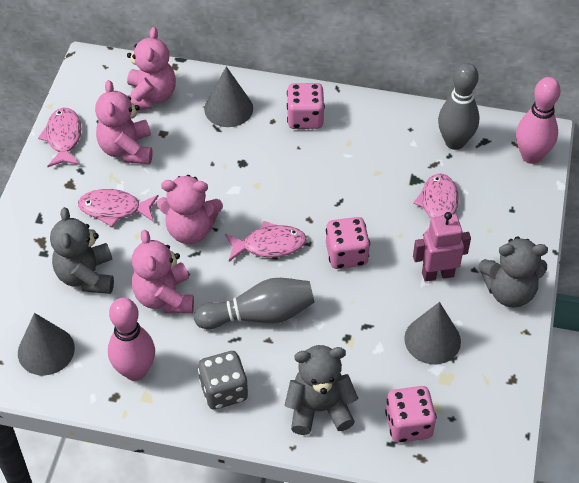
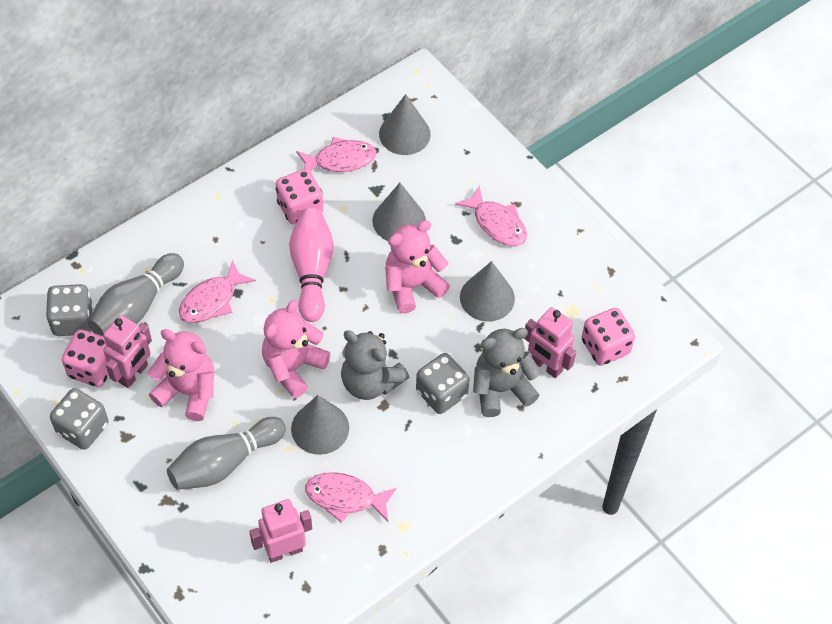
grey cone: 3 -> 4
grey dice: 1 -> 3
grey teddy bear: 3 -> 2
pink bowling pin: 2 -> 1
pink robot: 1 -> 3
pink teddy bear: 4 -> 3

